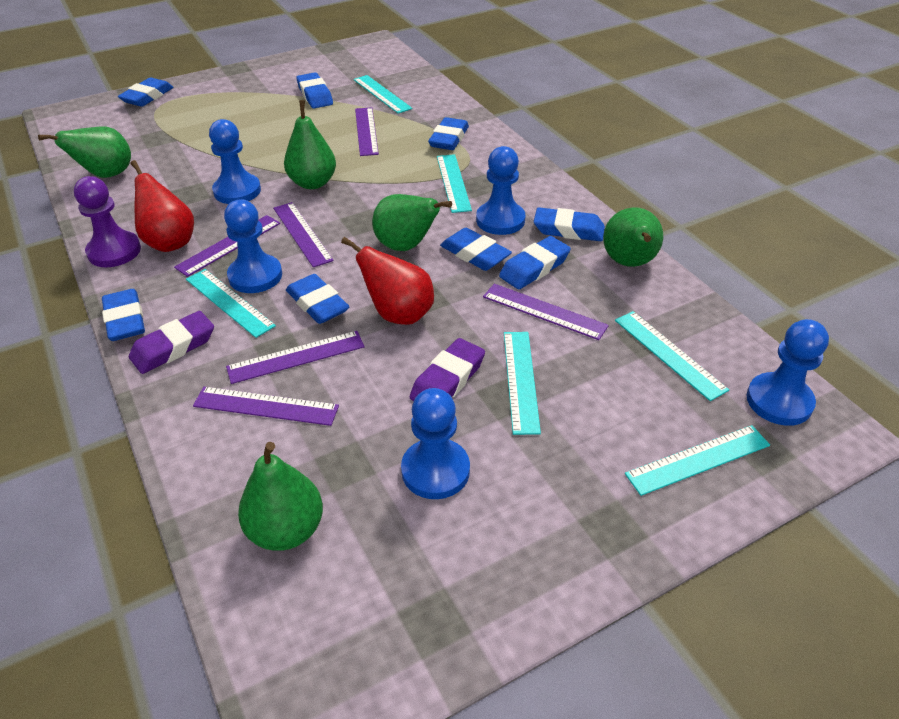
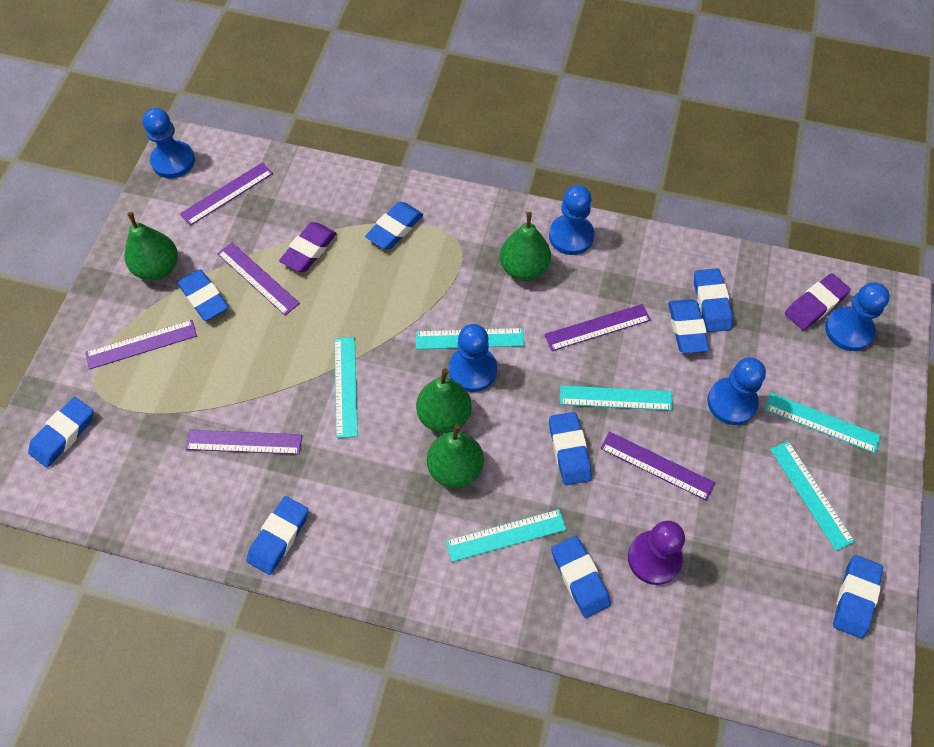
blue eraser: 8 -> 9
green pear: 5 -> 4
red pear: 2 -> 0

